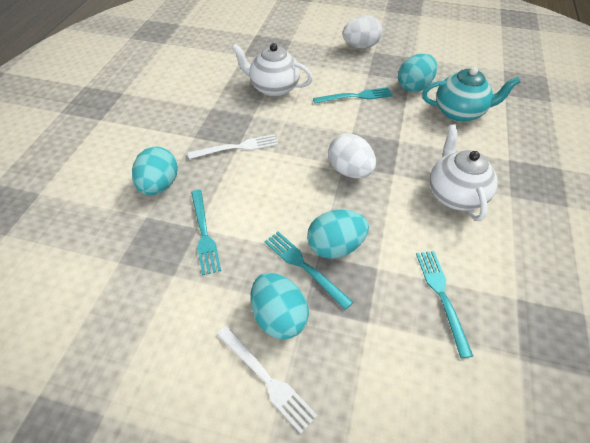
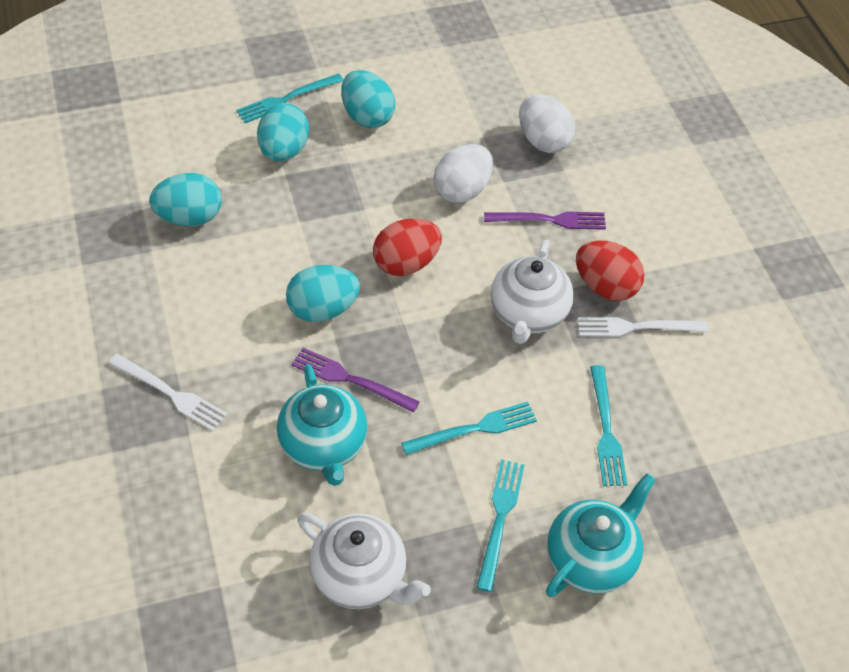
purple fork: 0 -> 2
red egg: 0 -> 2
turquoise teapot: 1 -> 2

